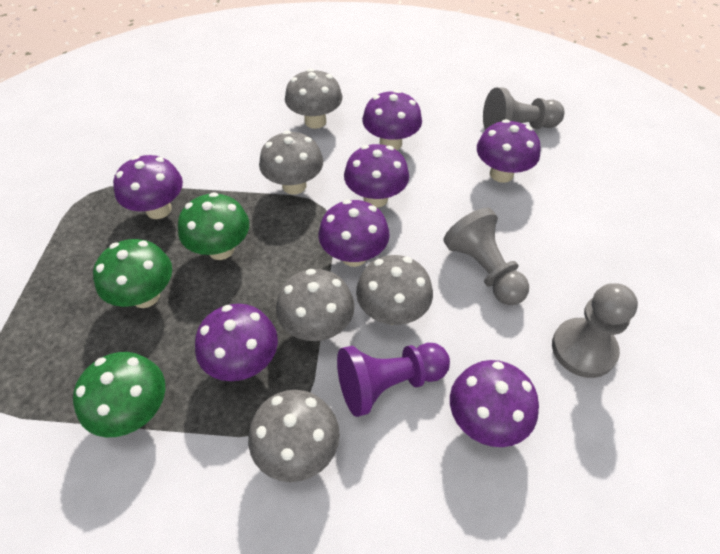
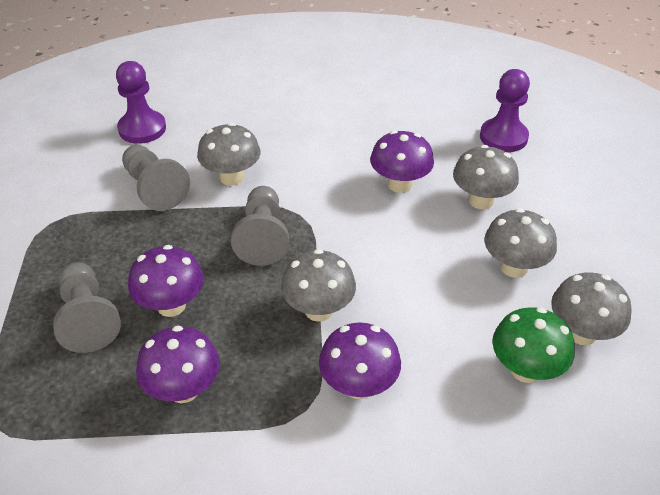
green mushroom: 3 -> 1
purple mushroom: 7 -> 4
purple pawn: 1 -> 2

